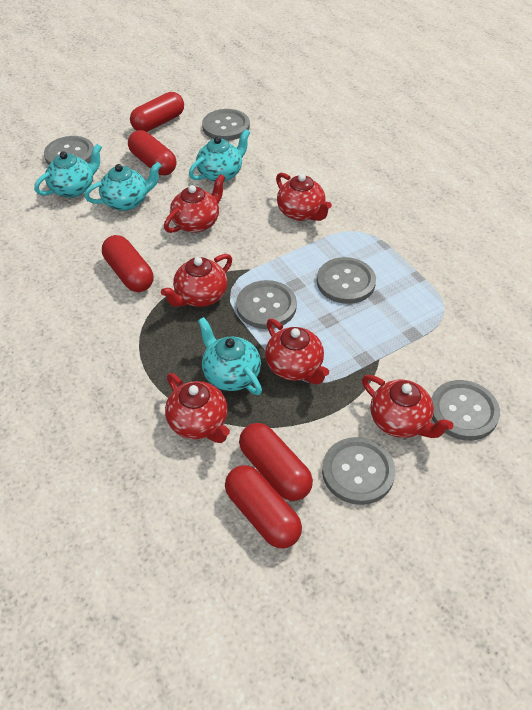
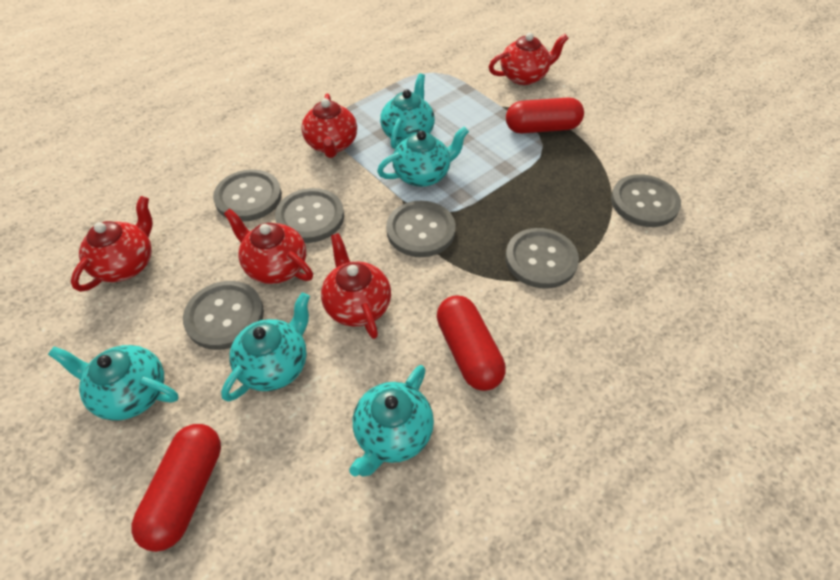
red capsule: 5 -> 3
red teapot: 6 -> 5
turquoise teapot: 4 -> 5

